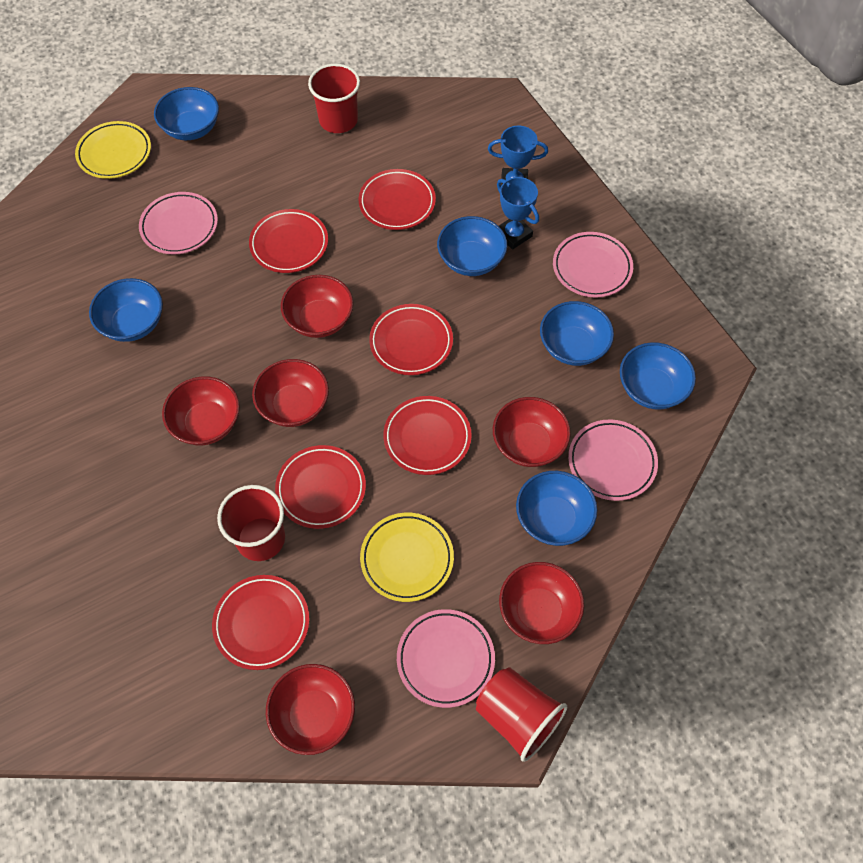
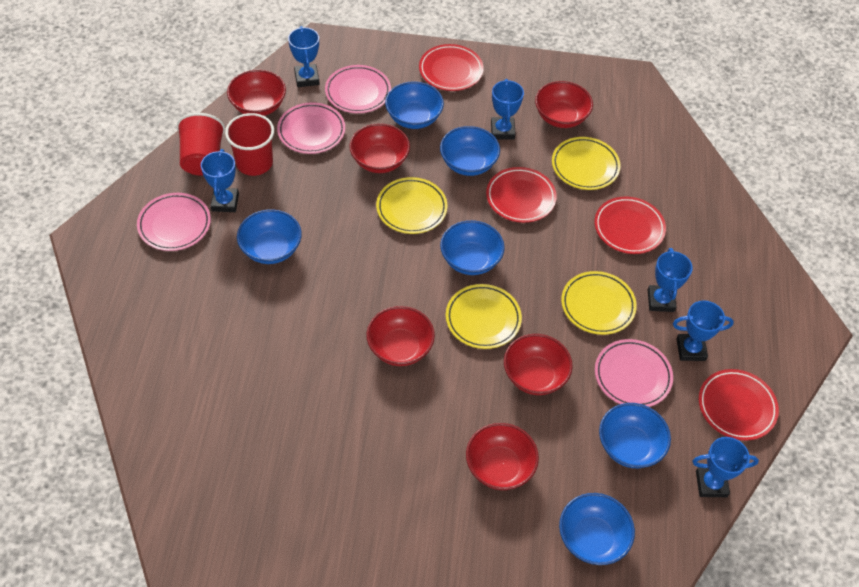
blue trophy: 2 -> 6
red cup: 3 -> 2
red plate: 6 -> 4
yellow plate: 2 -> 4

